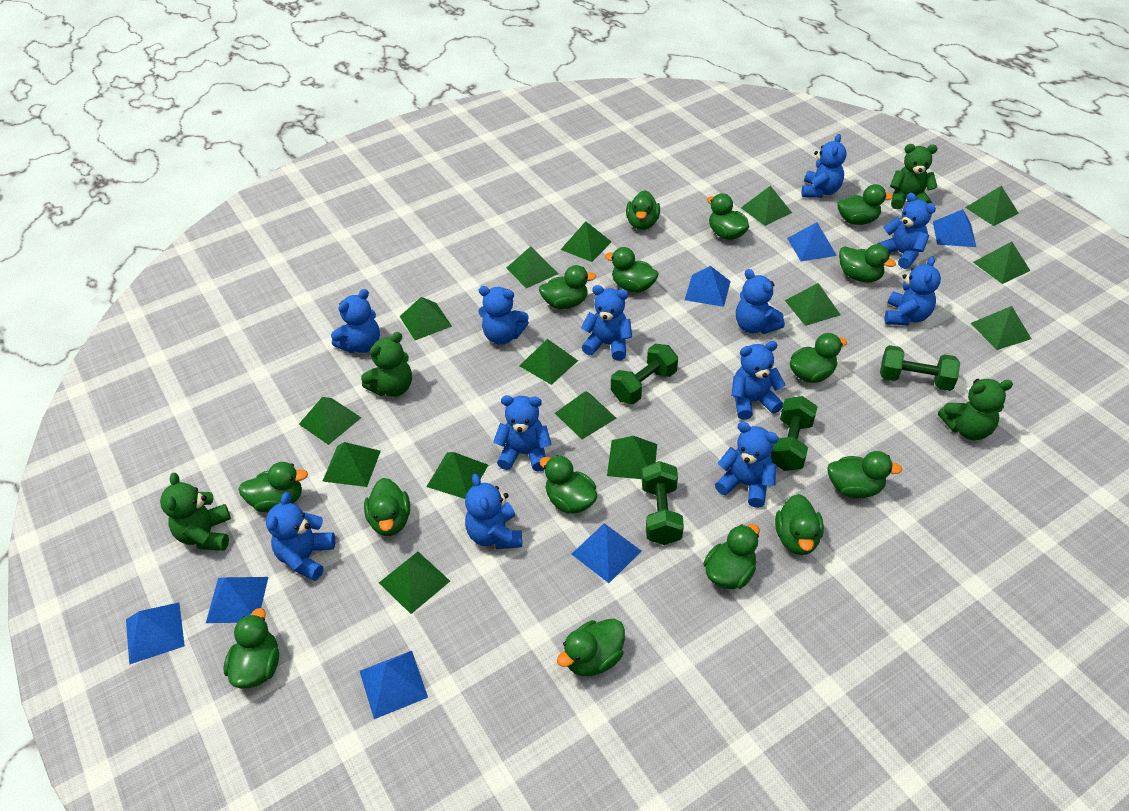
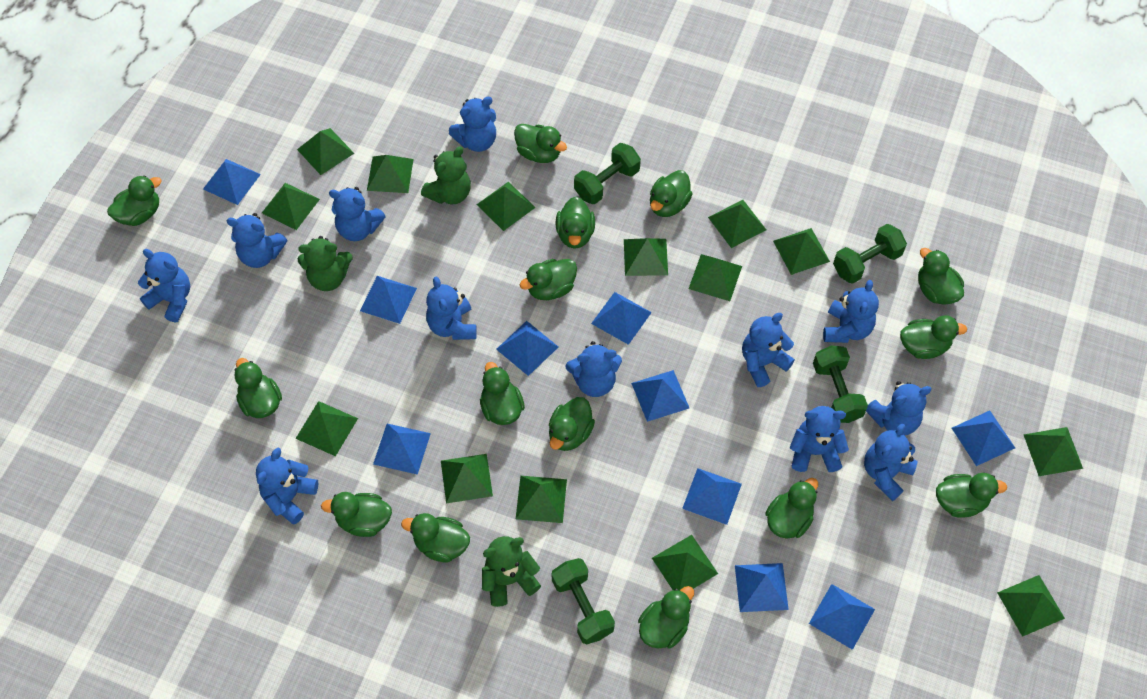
blue pyramid: 7 -> 10
green pyramid: 15 -> 14
green teddy bear: 4 -> 3

